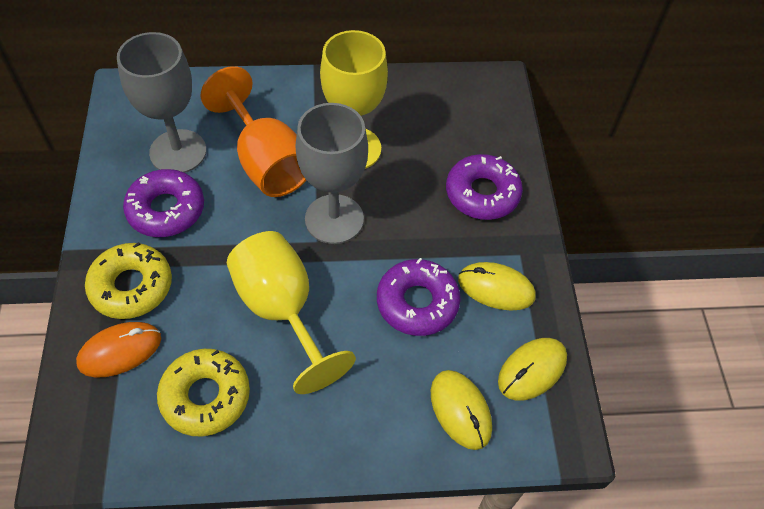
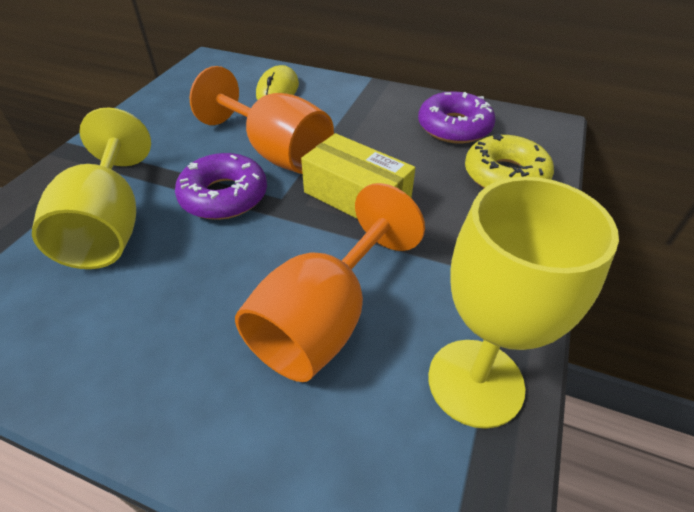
grey goblet: 2 -> 0
orange goblet: 1 -> 2
orange mouse: 1 -> 0
purple donut: 3 -> 2
yellow box: 0 -> 1
yellow donut: 2 -> 1
yellow mouse: 3 -> 1

